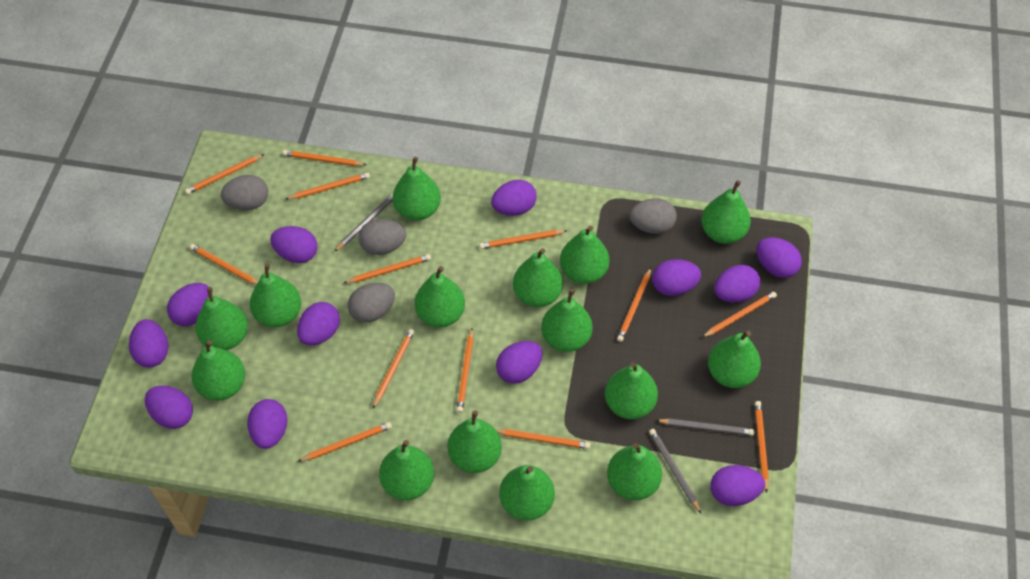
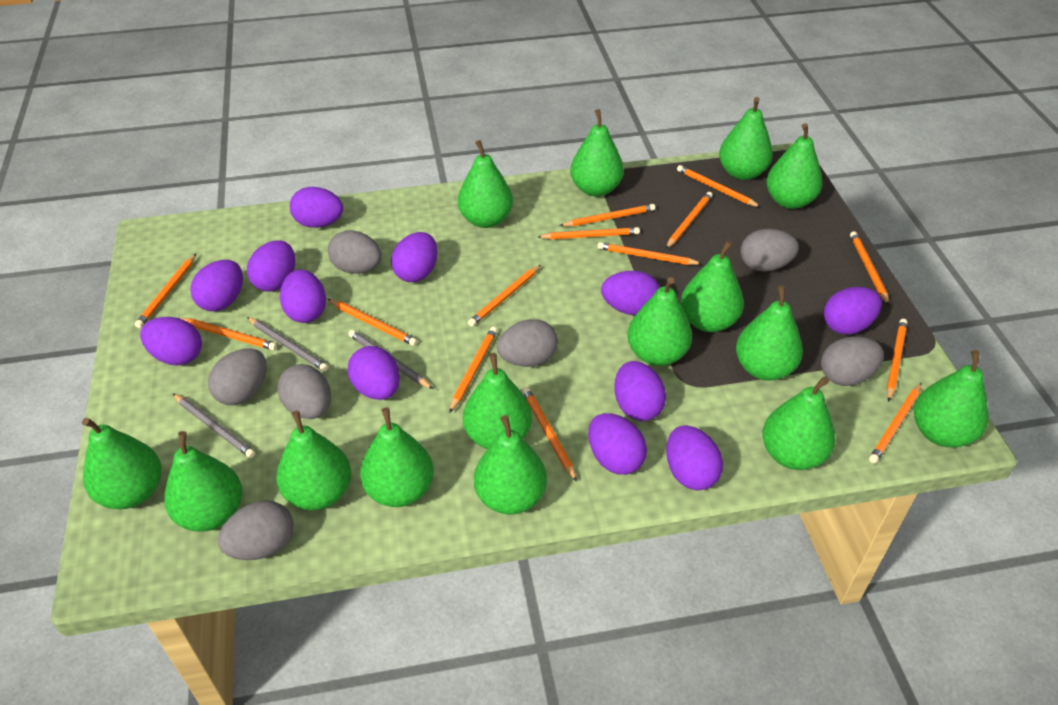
grey egg: 4 -> 7
orange pencil: 13 -> 14

